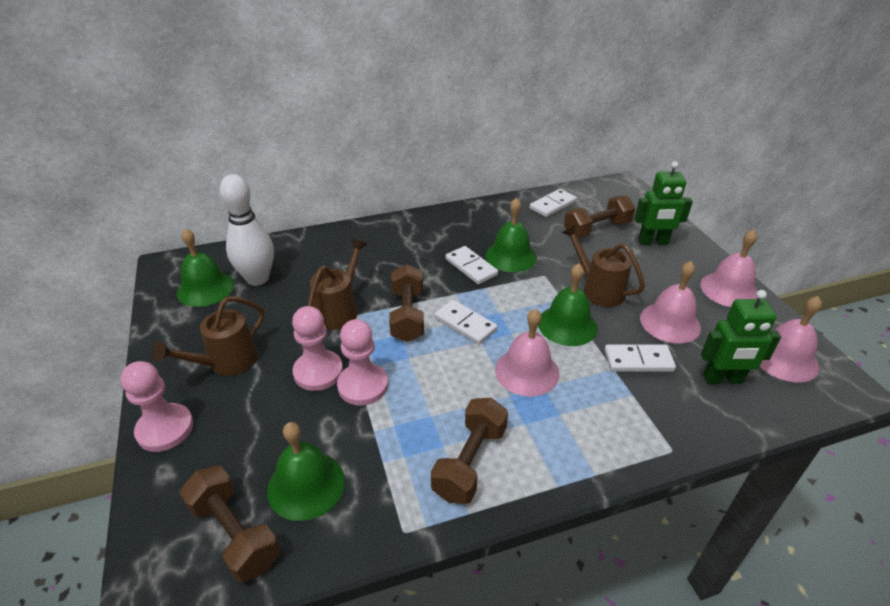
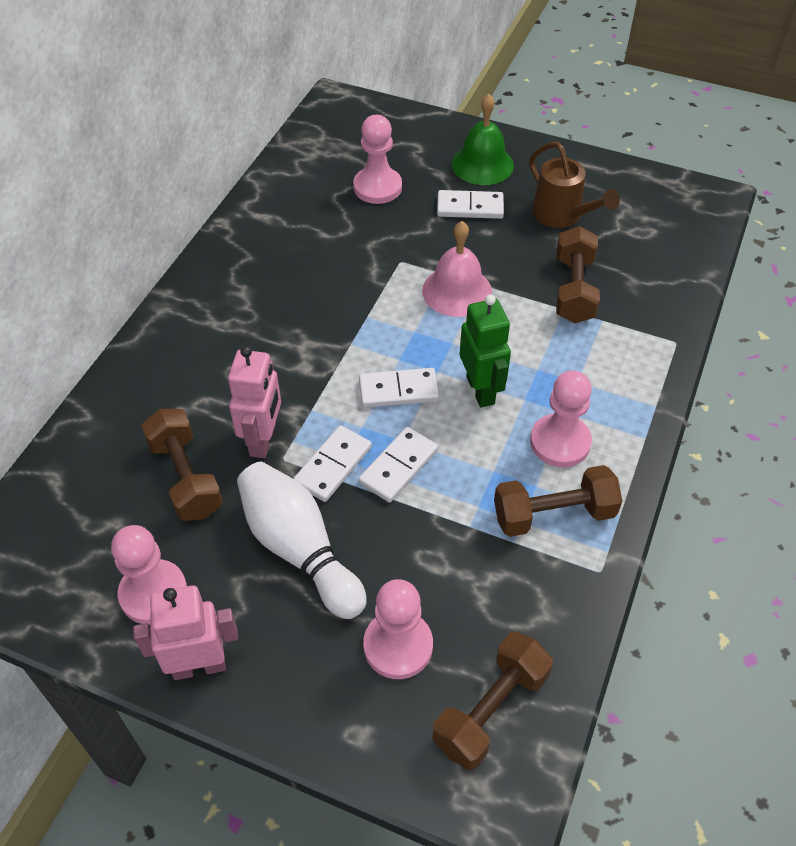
brown watering can: 3 -> 1
green bell: 4 -> 1
green robot: 2 -> 1
pink bell: 4 -> 1
pink pawn: 3 -> 4
pink robot: 0 -> 2

